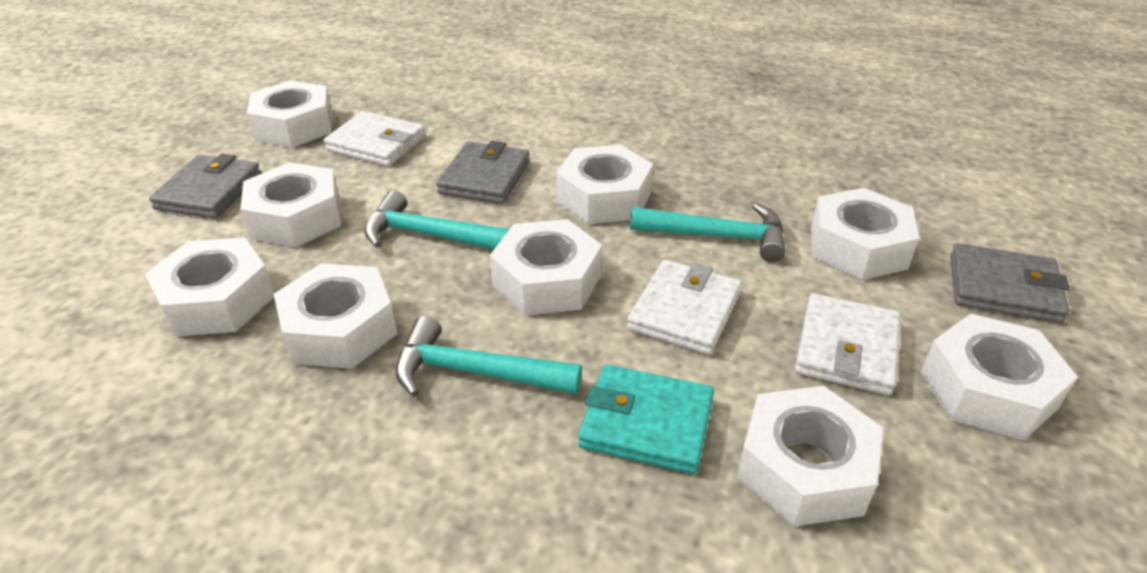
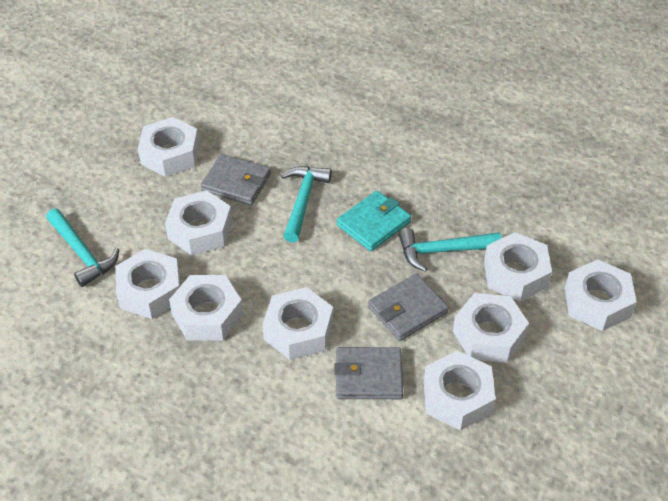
white wallet: 3 -> 0

